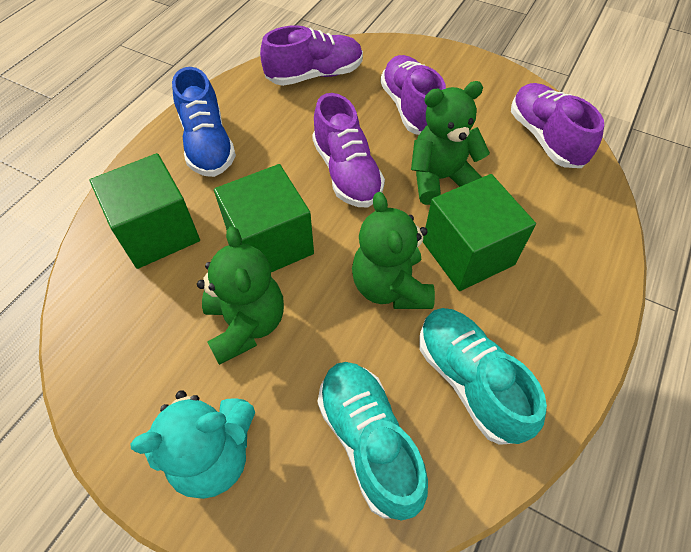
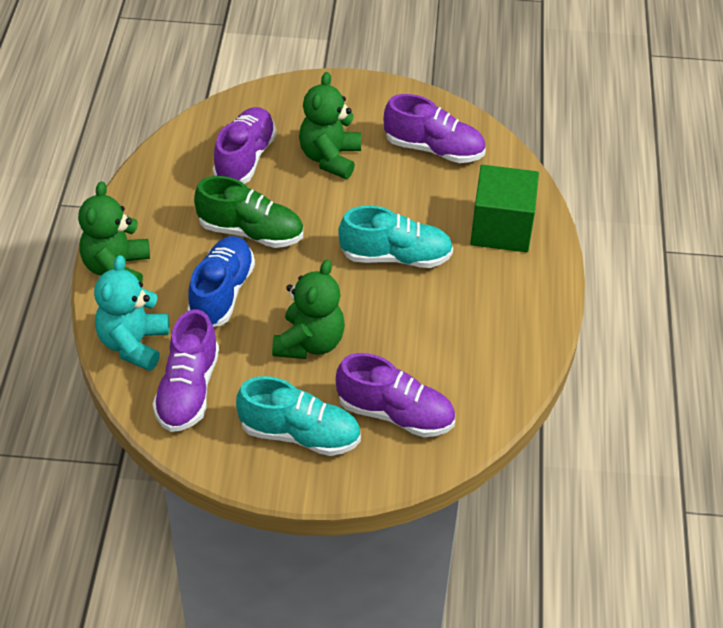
green cube: 3 -> 1
green shoe: 0 -> 1

